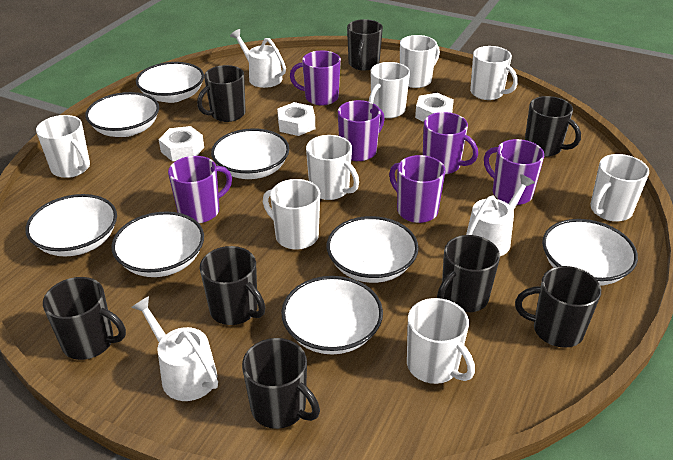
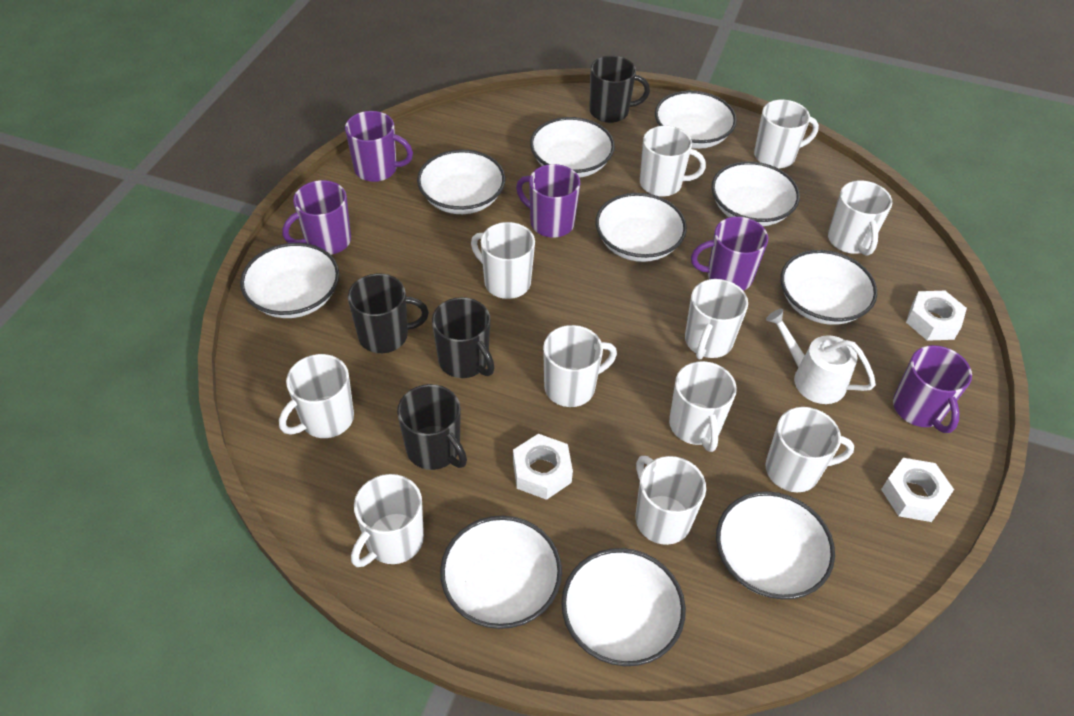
black mug: 8 -> 4
purple mug: 6 -> 5
white bowl: 8 -> 10
white mug: 8 -> 11
white watering can: 3 -> 1

